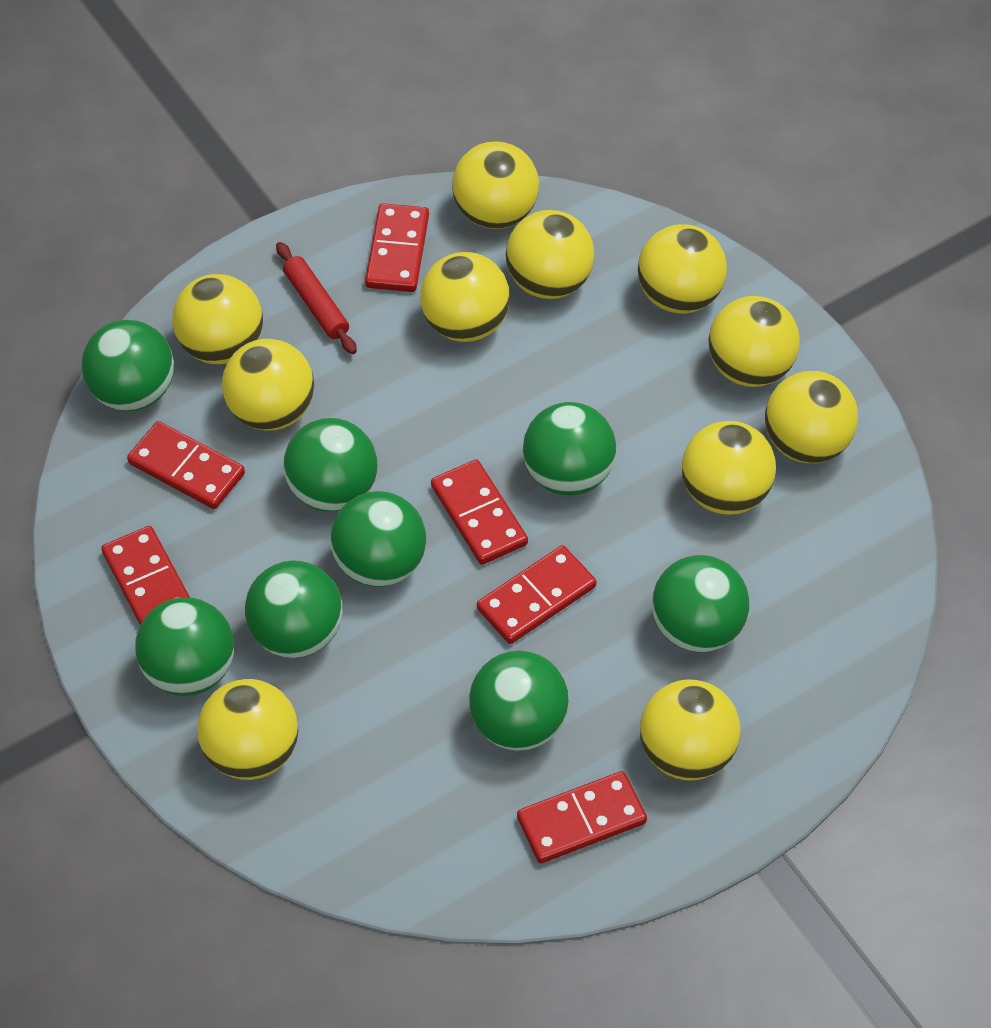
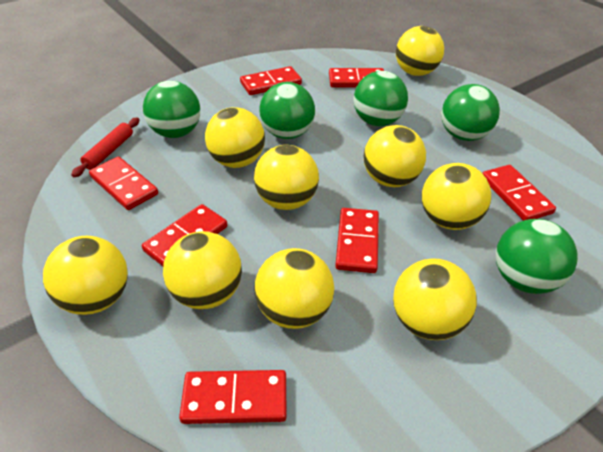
green ball: 8 -> 5
red domino: 6 -> 7
yellow ball: 11 -> 9

